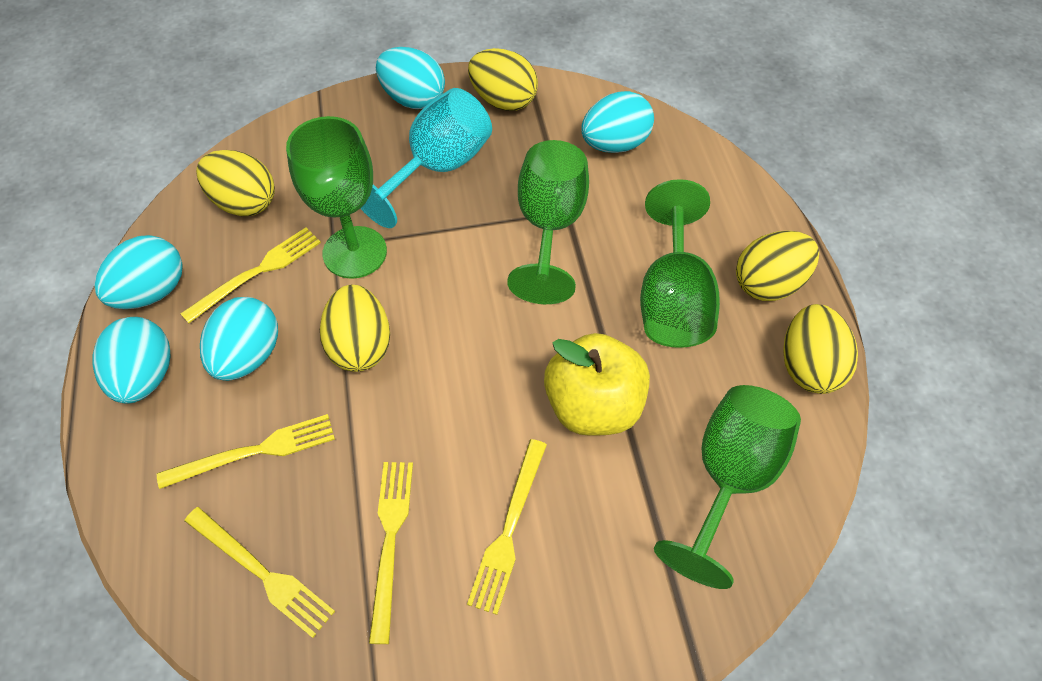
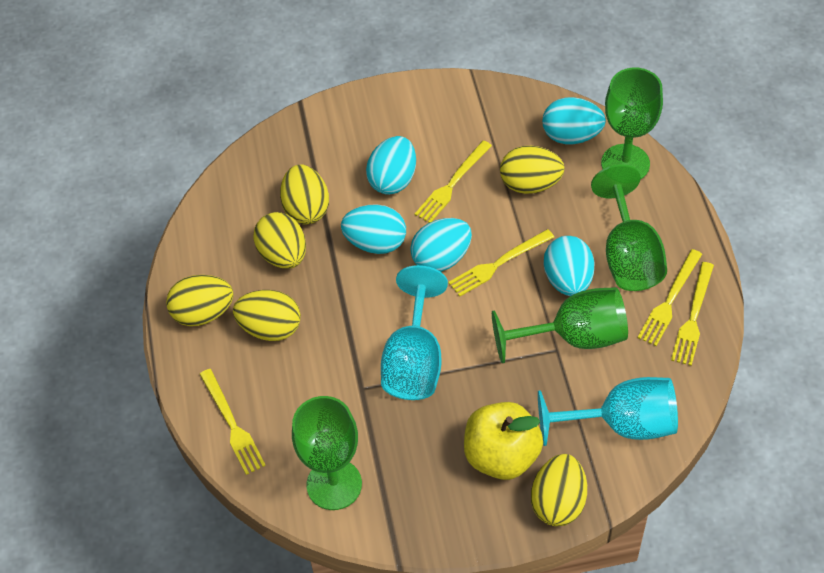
turquoise goblet: 1 -> 2
yellow egg: 5 -> 6

